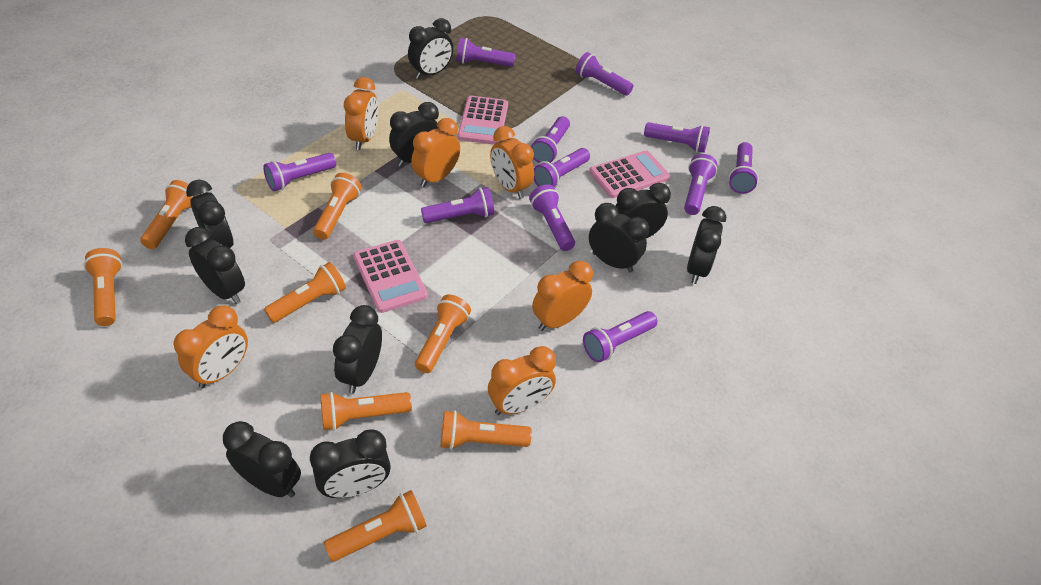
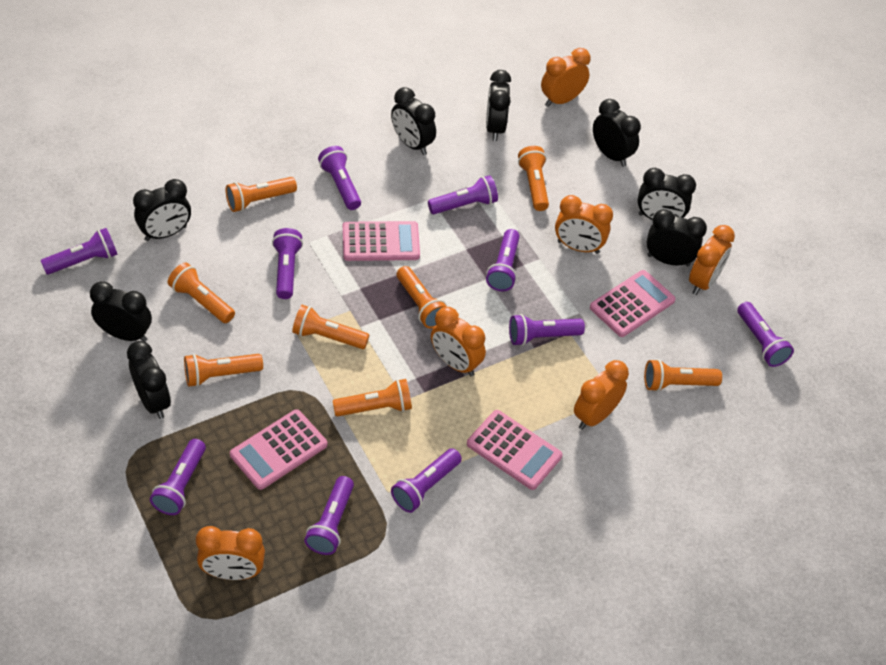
black clock: 10 -> 8
pink calculator: 3 -> 4
purple flashlight: 11 -> 10

